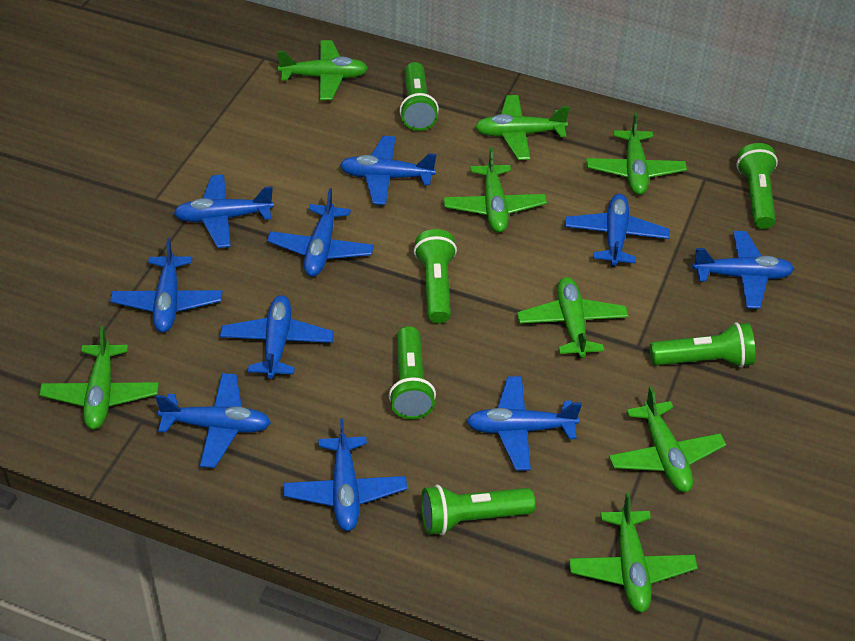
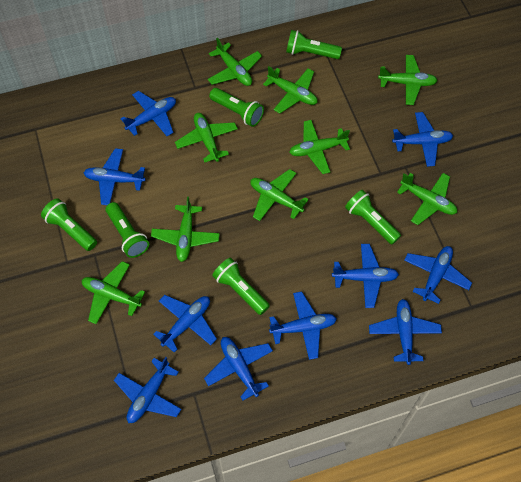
green plane: 8 -> 9

